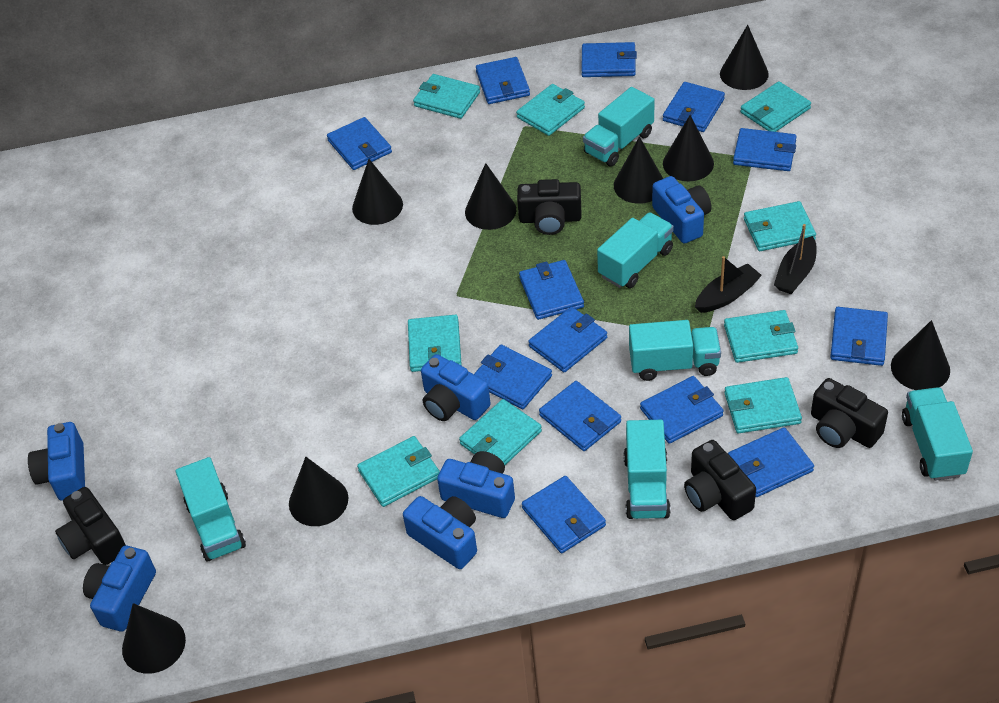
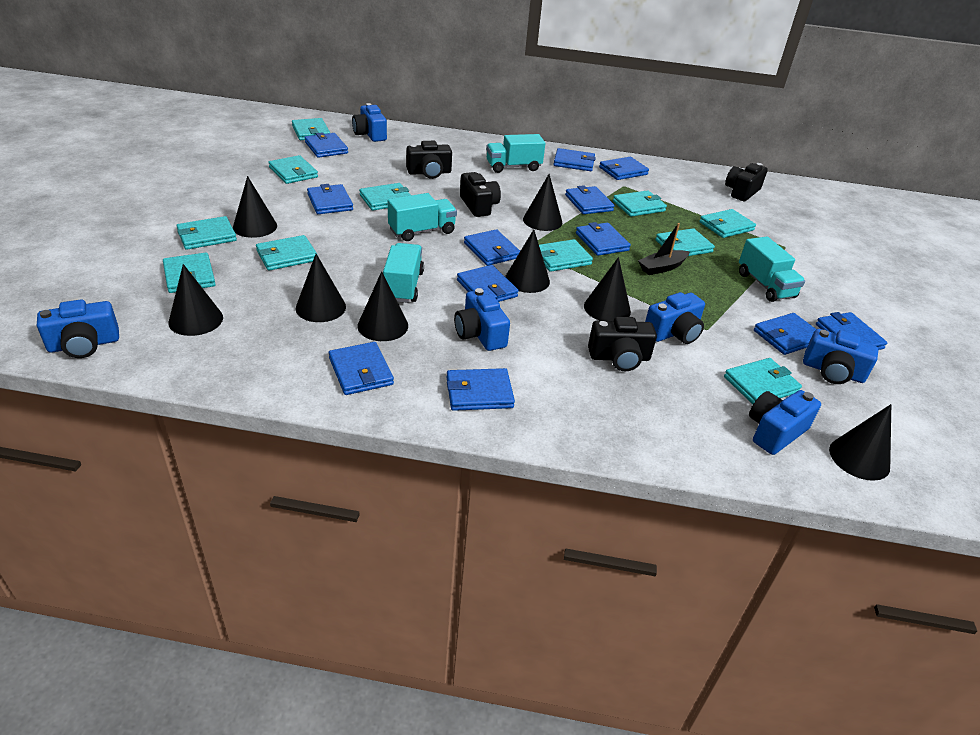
black boat: 2 -> 1
blue wallet: 13 -> 12
turquoise truck: 6 -> 4
turquoise wallet: 9 -> 11

